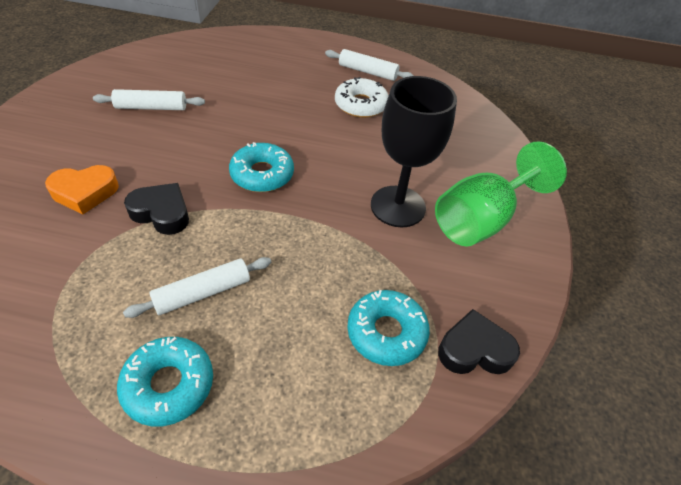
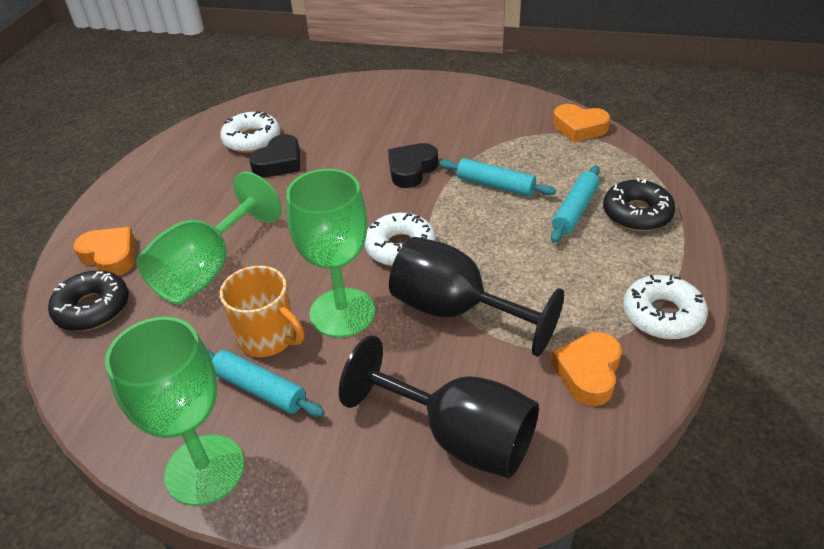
black donut: 0 -> 2
black goblet: 1 -> 2
green goblet: 1 -> 3
orange heart: 1 -> 3
orange mug: 0 -> 1
turquoise donut: 3 -> 0
turquoise rolling pin: 0 -> 3
white donut: 1 -> 3
white rolling pin: 3 -> 0

